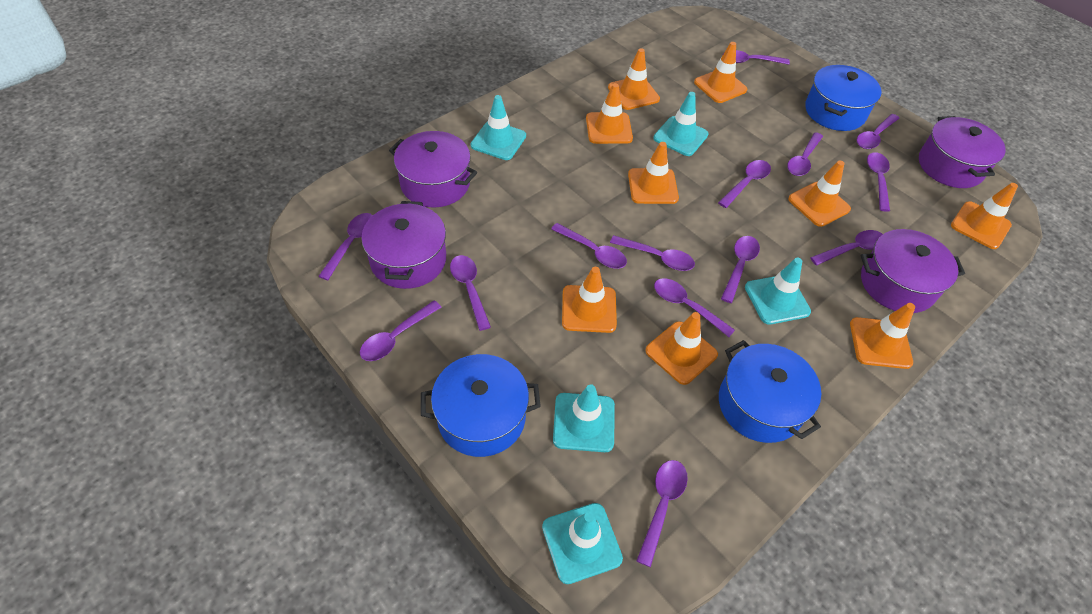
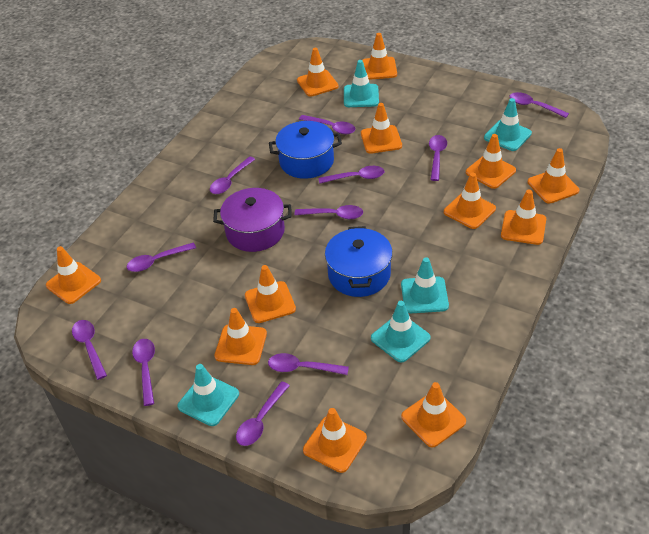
blue pot: 3 -> 2
orange traffic cone: 9 -> 12
purple pot: 4 -> 1
purple spoon: 14 -> 11

